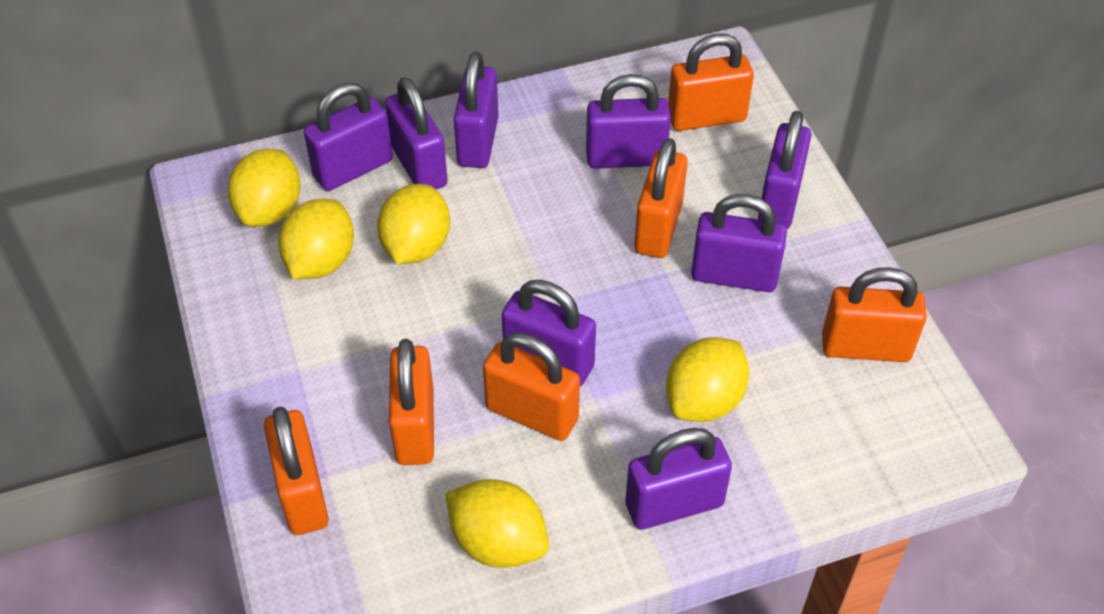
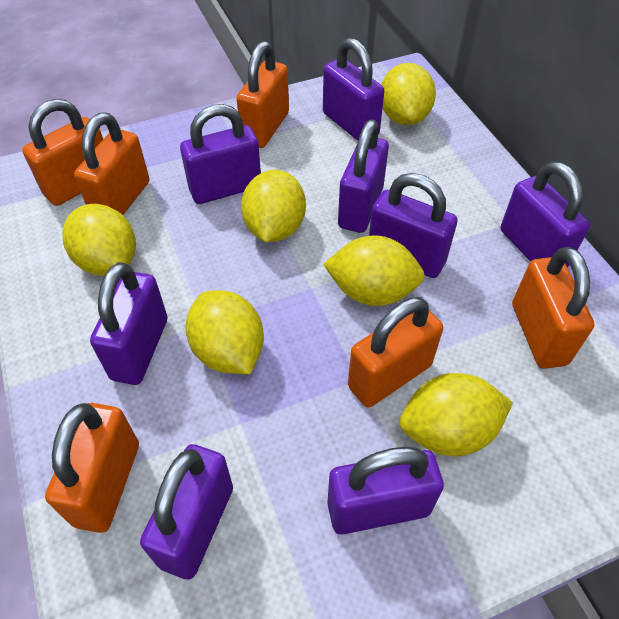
yellow lemon: 5 -> 6

